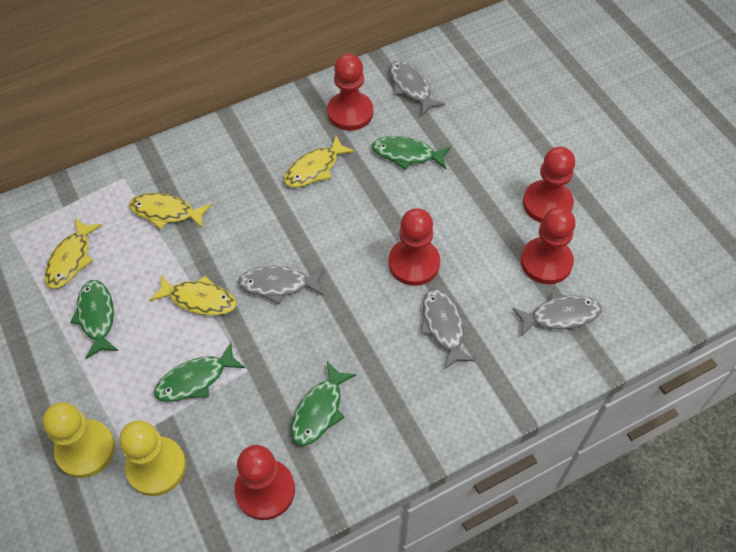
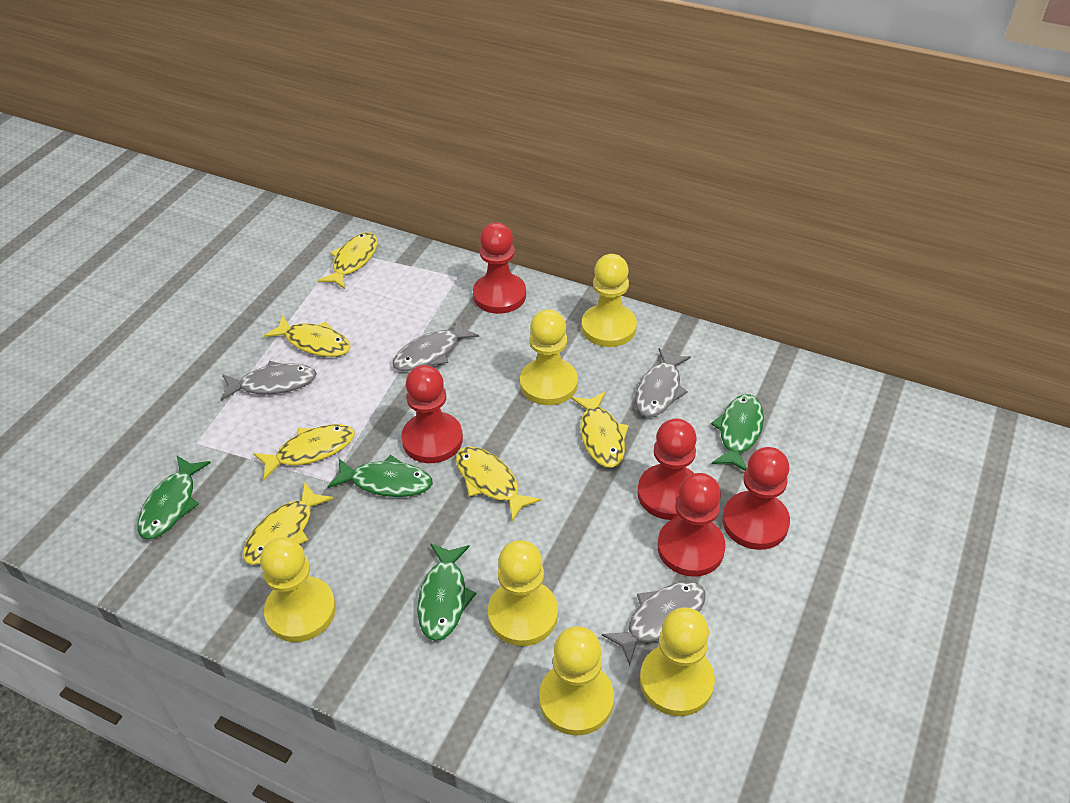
yellow fish: 4 -> 6
yellow pawn: 2 -> 6

